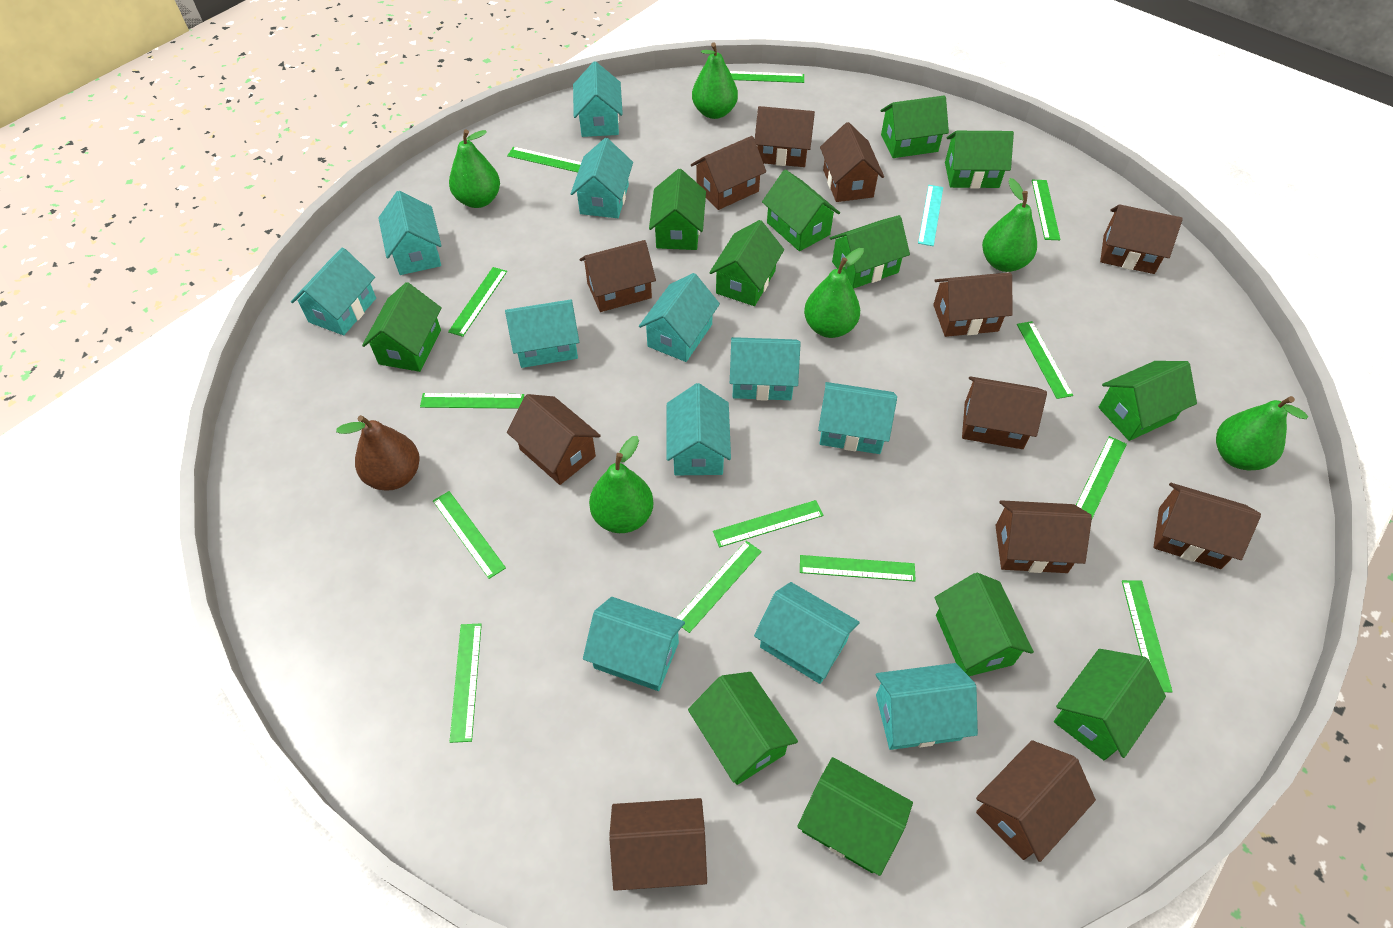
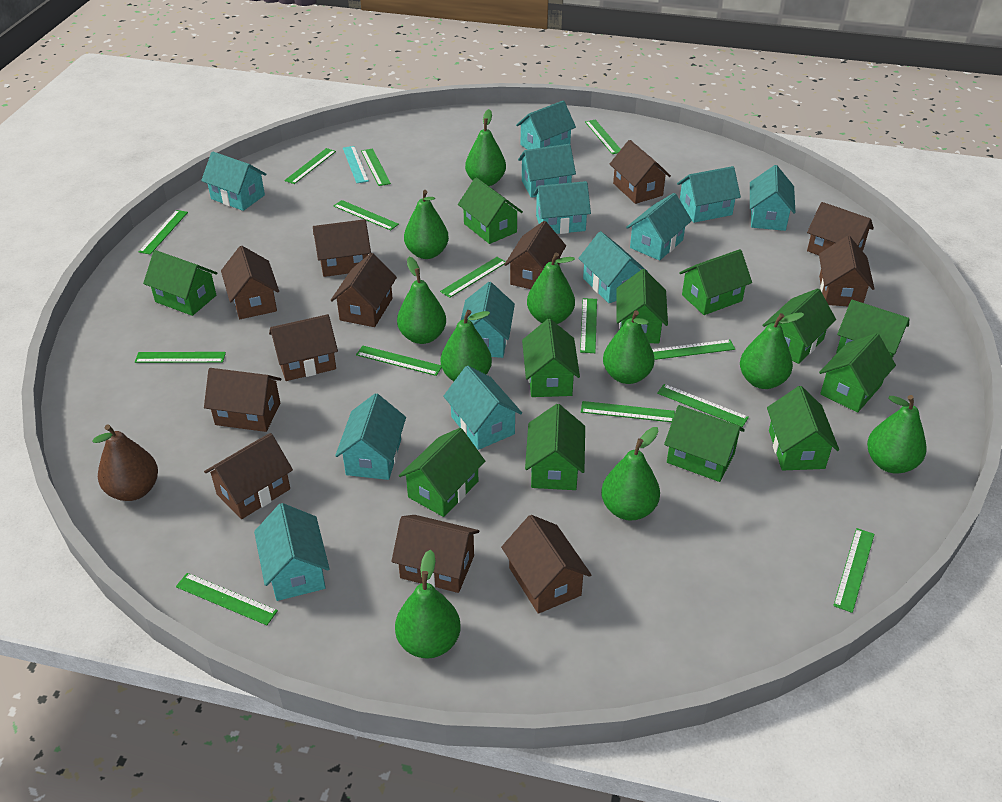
green pear: 6 -> 10
green ruler: 13 -> 14

